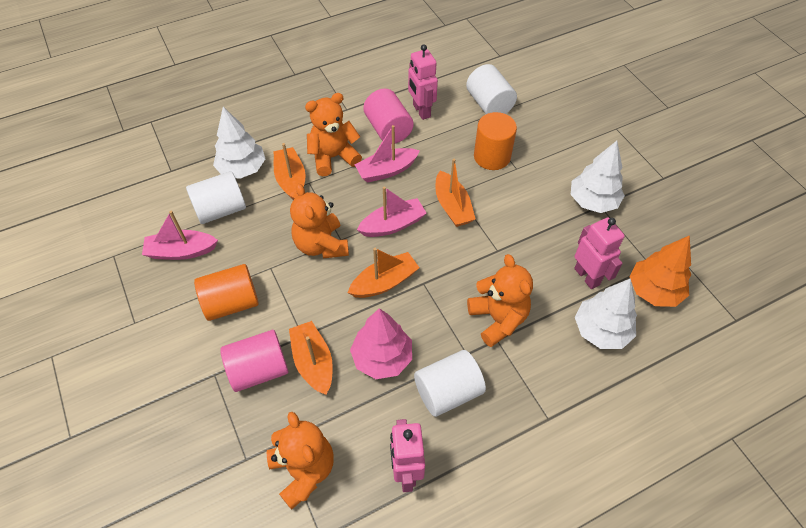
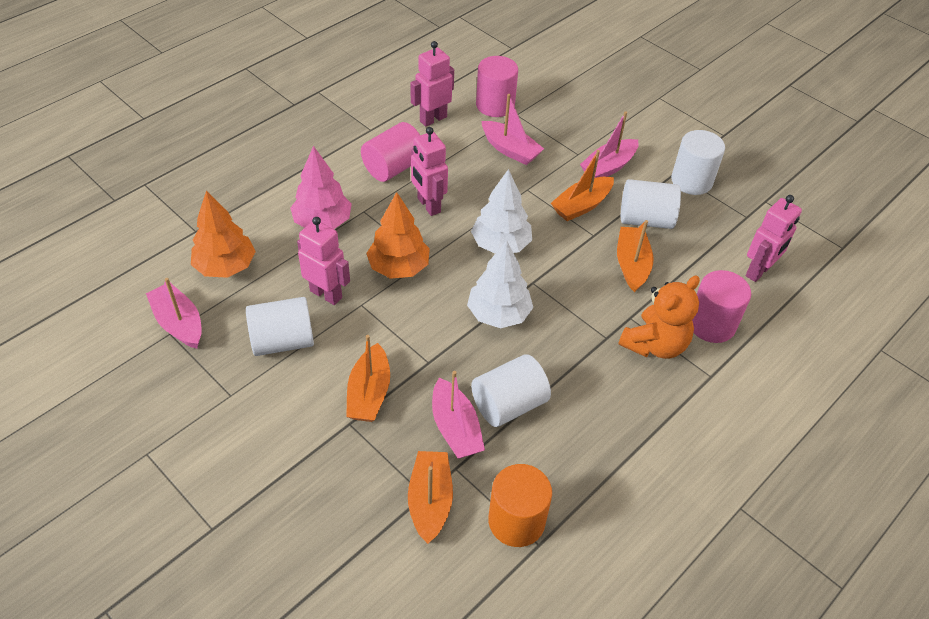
orange cylinder: 2 -> 1
orange teddy bear: 4 -> 1
orange tree: 1 -> 2
pink boat: 3 -> 4
pink cylinder: 2 -> 3
pink robot: 3 -> 4
white cylinder: 3 -> 4
white tree: 3 -> 2

